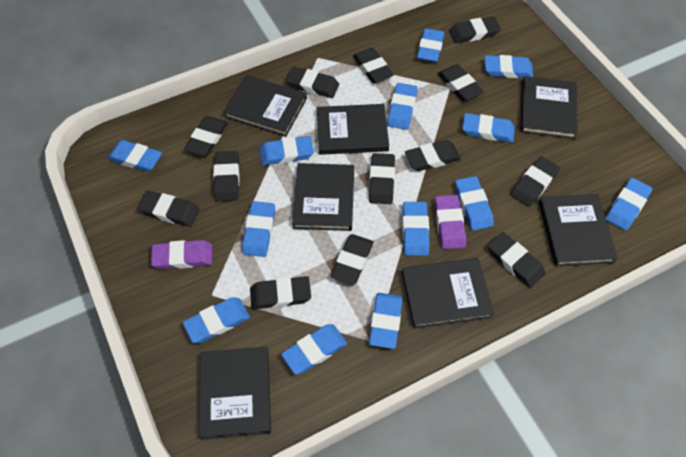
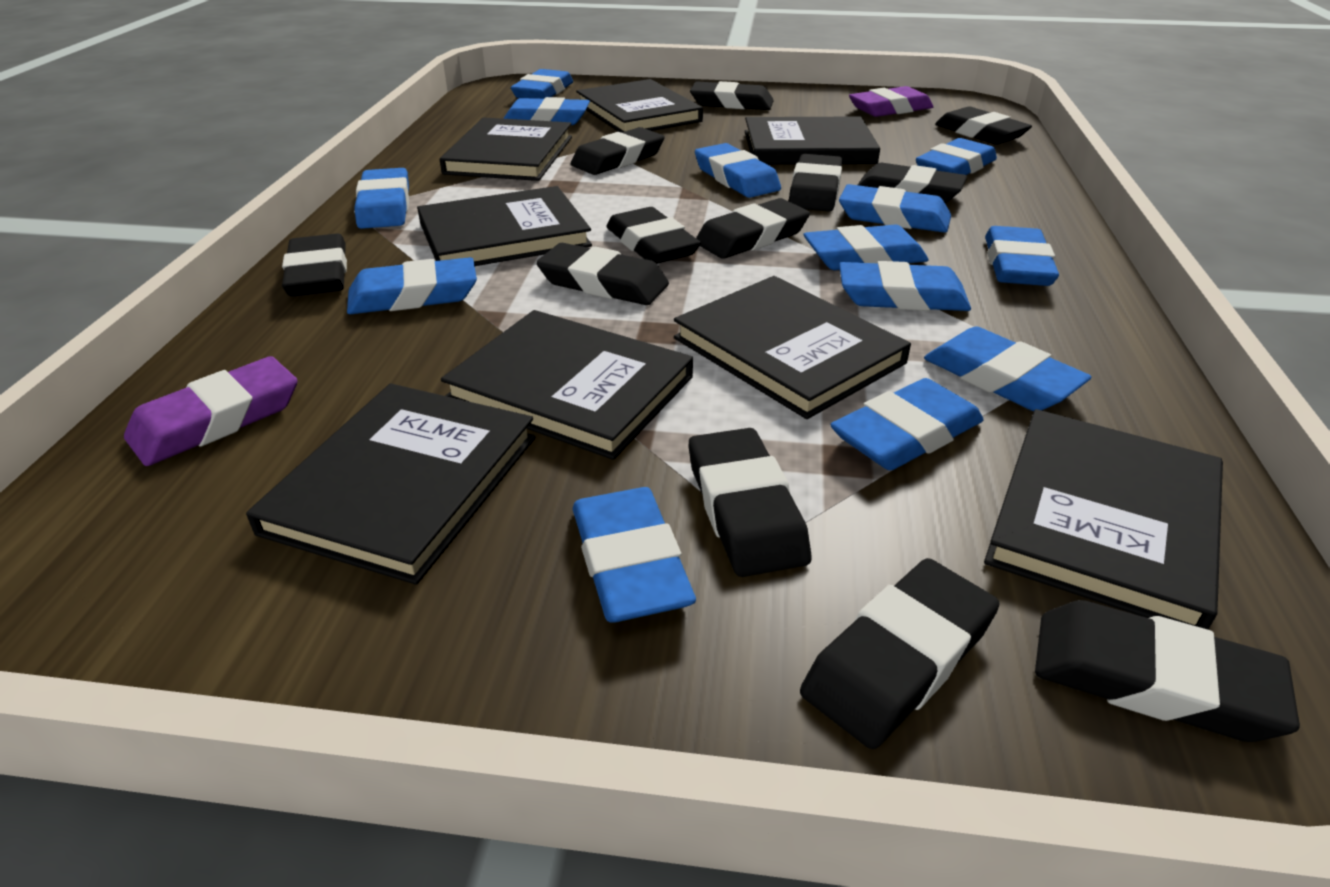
black book: 7 -> 8
black eraser: 13 -> 12

